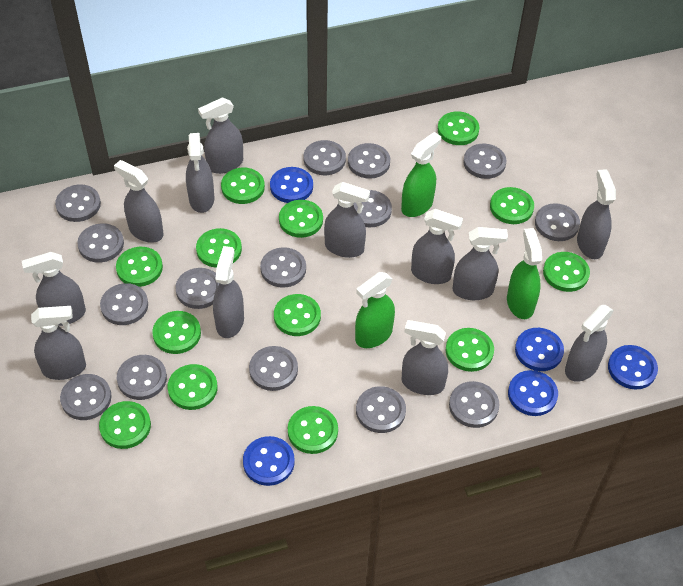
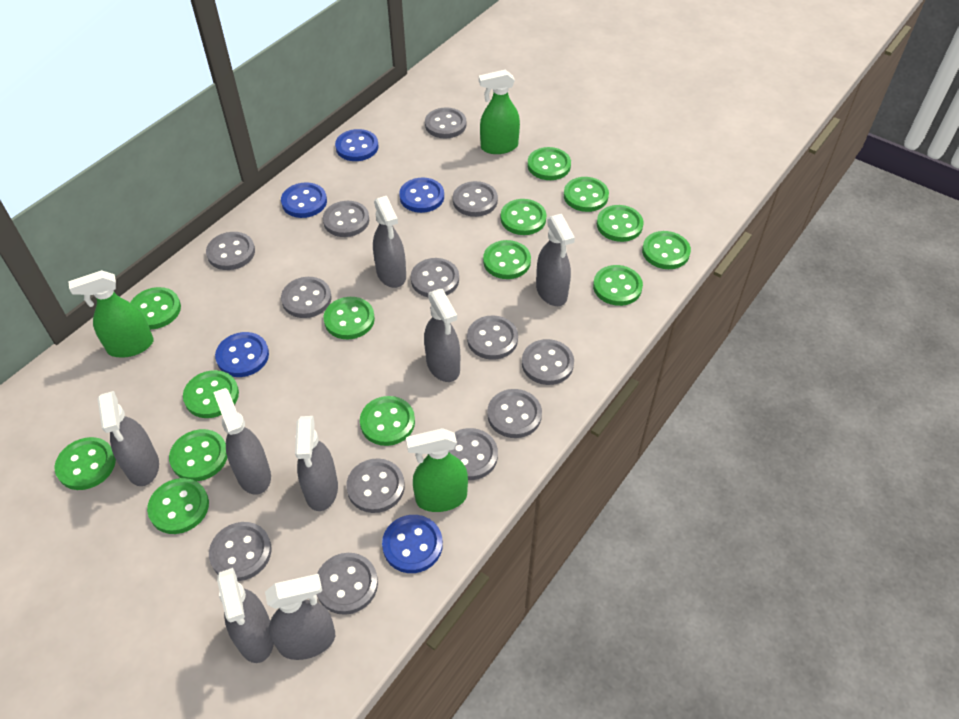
green button: 13 -> 14
grey button: 15 -> 13
grey spray bottle: 12 -> 8

